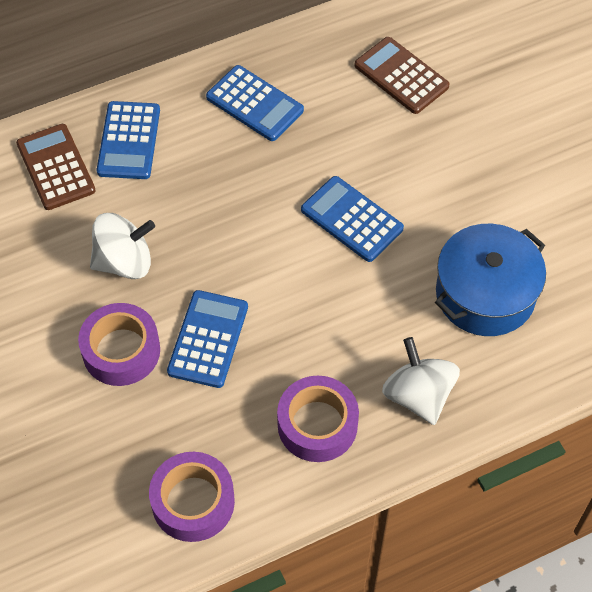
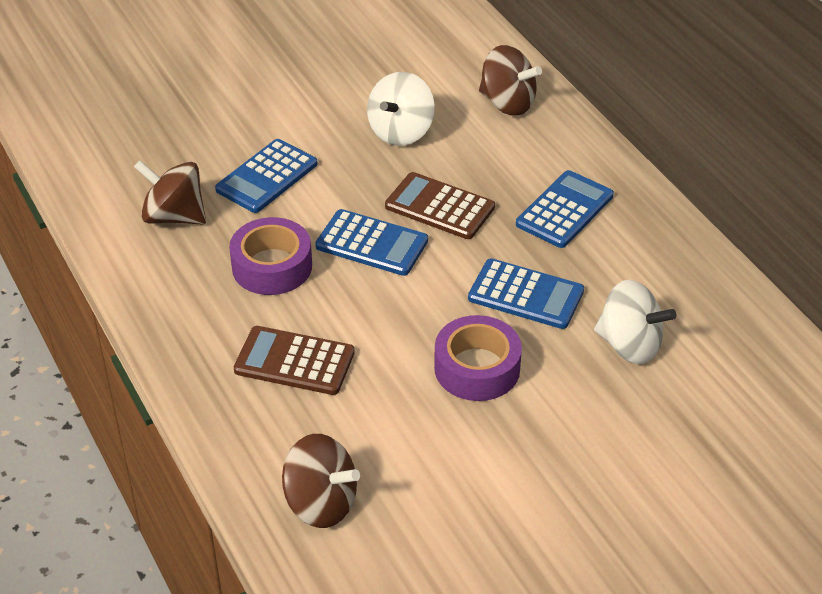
blue pot: 1 -> 0
brown spinning top: 0 -> 3
purple tape: 3 -> 2

